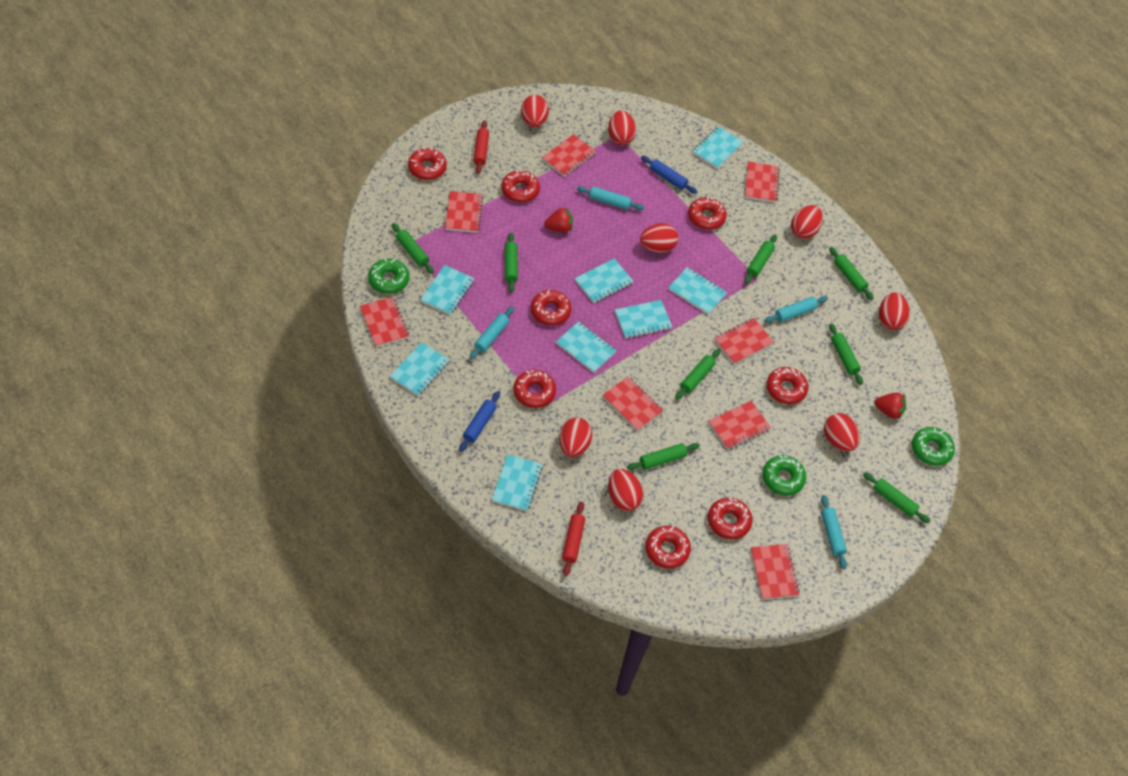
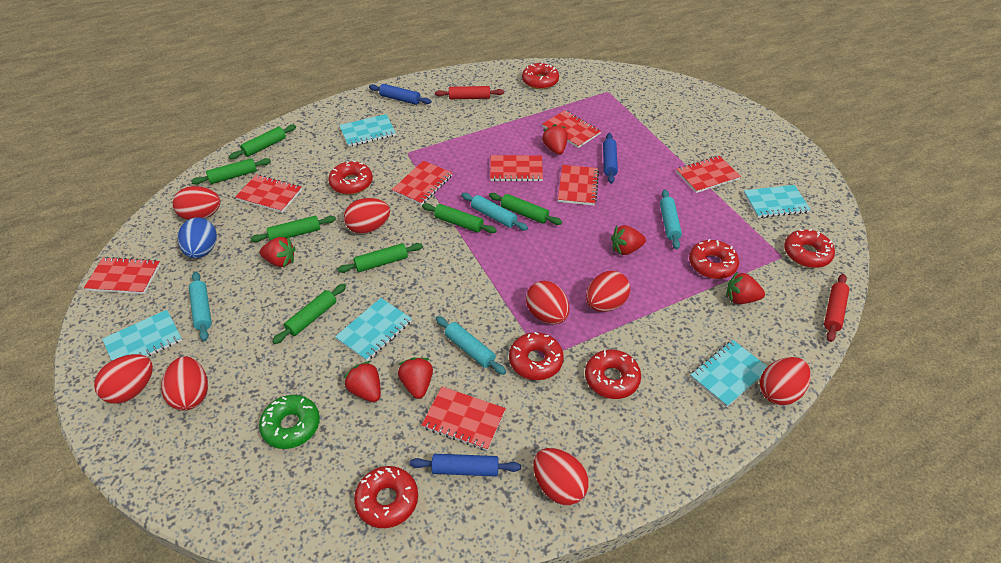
blue egg: 0 -> 1
blue rolling pin: 2 -> 3
green donut: 3 -> 1
green rolling pin: 8 -> 7
red donut: 8 -> 7
red strawberry: 2 -> 6
turquoise notebook: 8 -> 5

